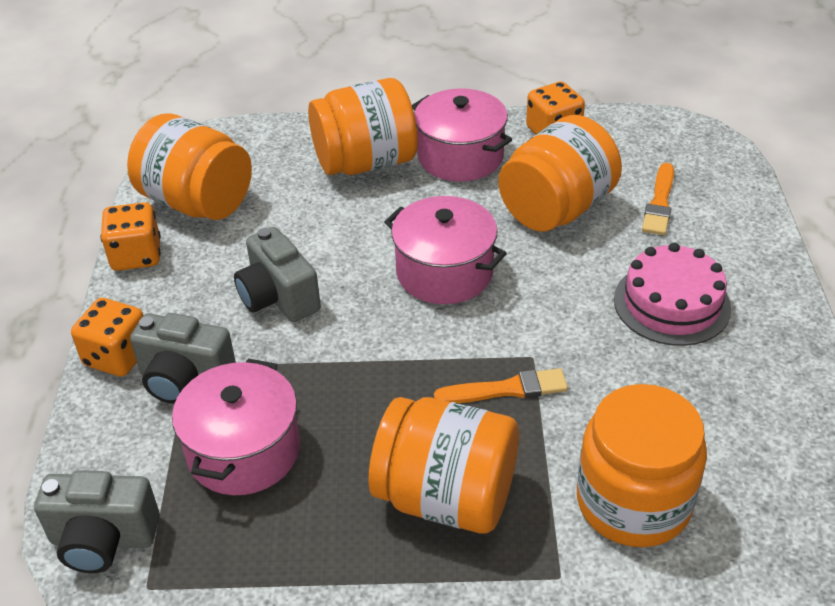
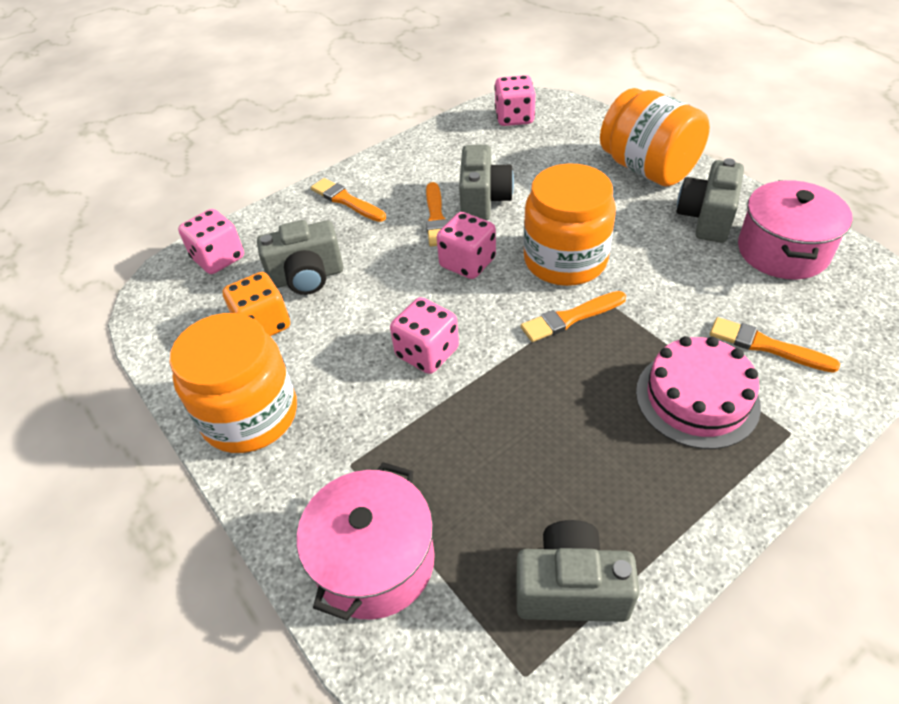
grey camera: 3 -> 4
orange brush: 2 -> 4
orange dice: 3 -> 1
orange jar: 5 -> 3
pink dice: 0 -> 4
pink pot: 3 -> 2

